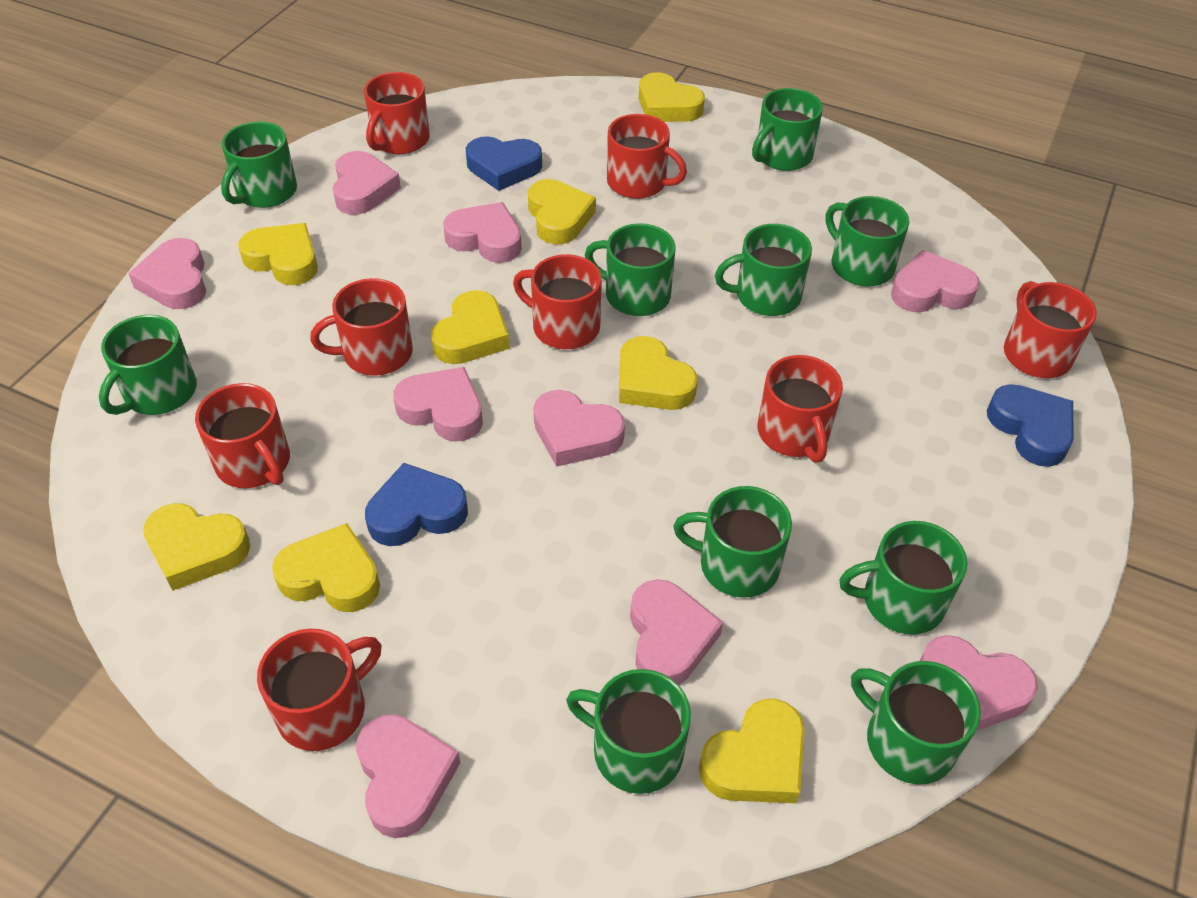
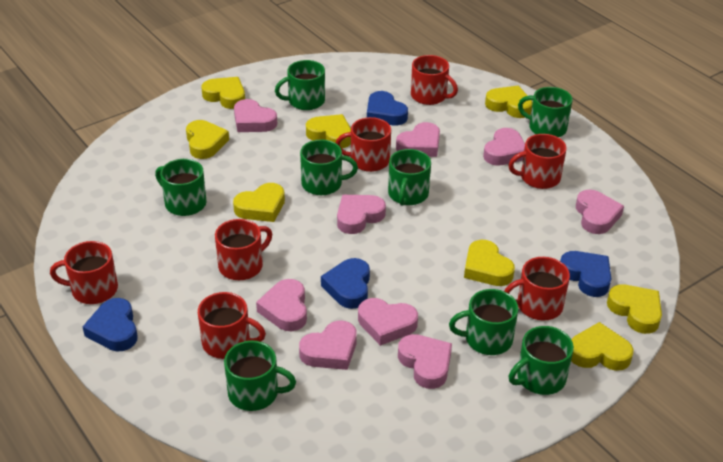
blue heart: 3 -> 4
green mug: 10 -> 8
red mug: 8 -> 7

